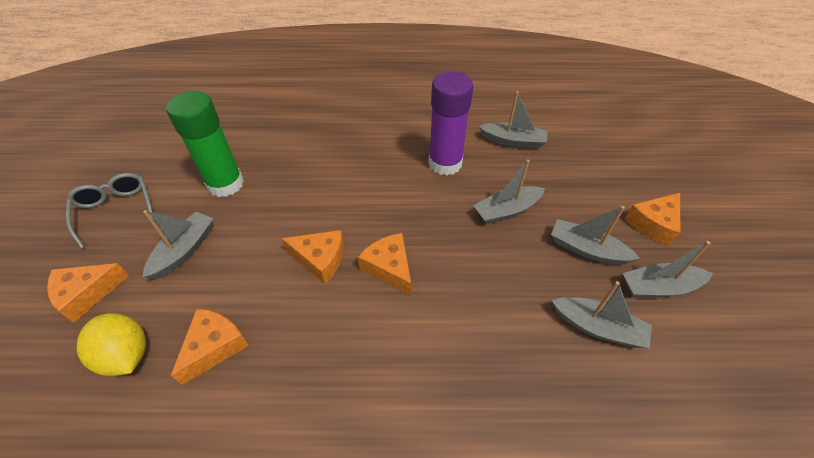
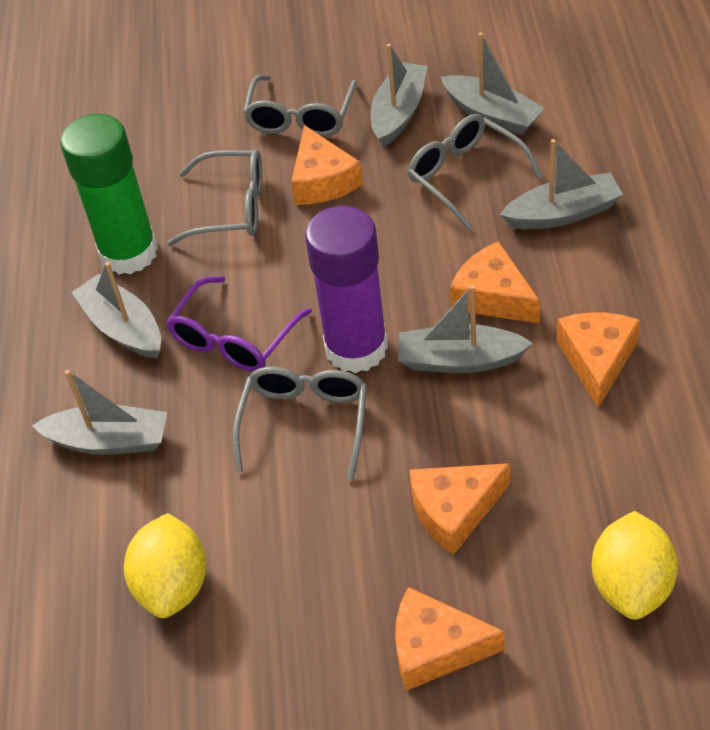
grey glasses: 1 -> 4
purple glasses: 0 -> 1
yellow lemon: 1 -> 2

